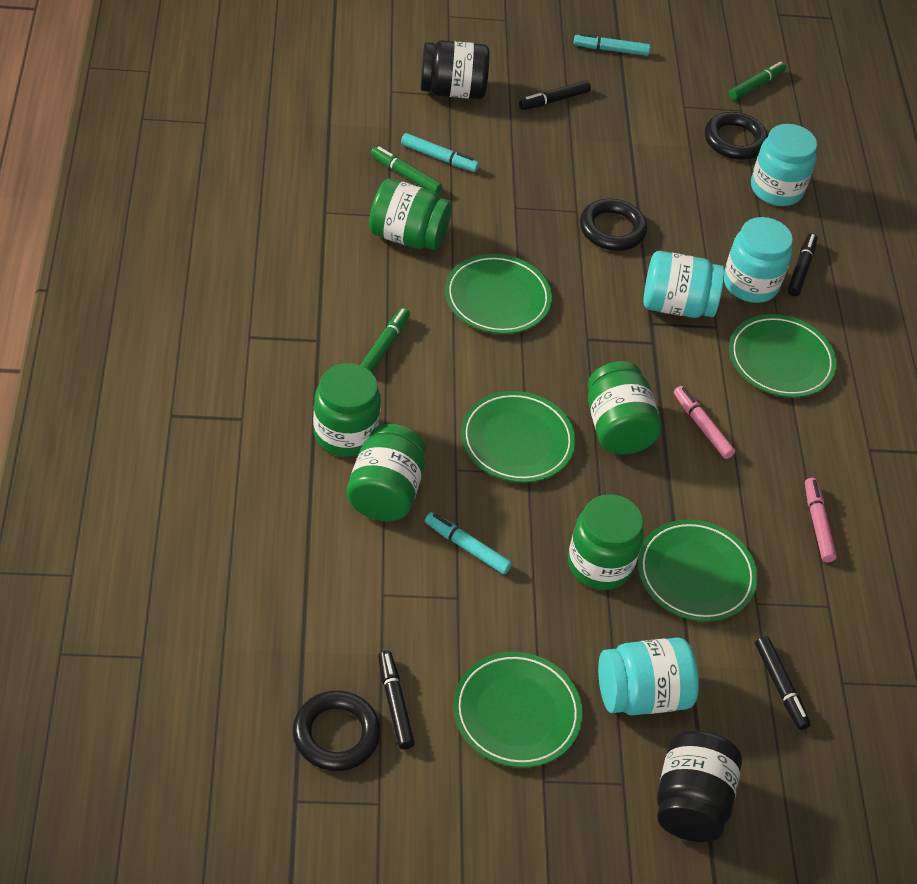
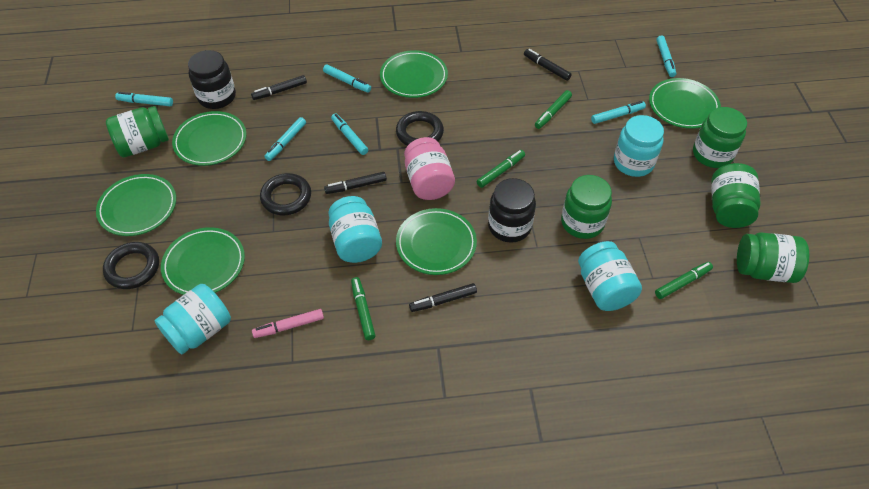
green marker: 3 -> 4
green plate: 5 -> 6
pink jar: 0 -> 1
pink marker: 2 -> 1
turquoise marker: 3 -> 6

